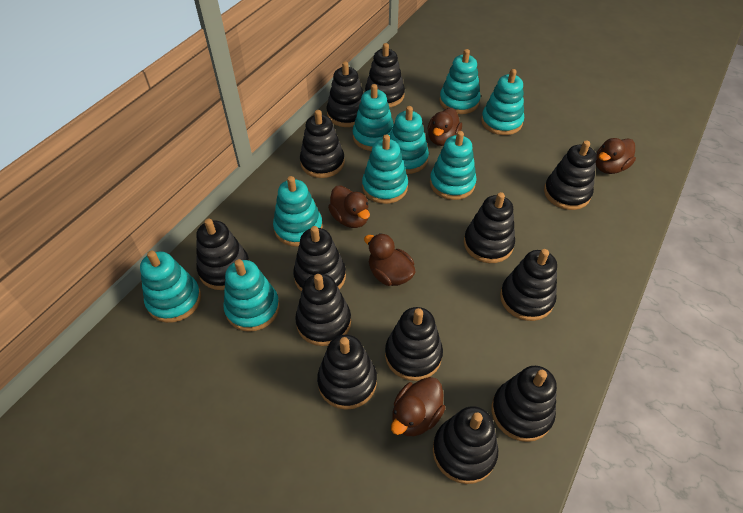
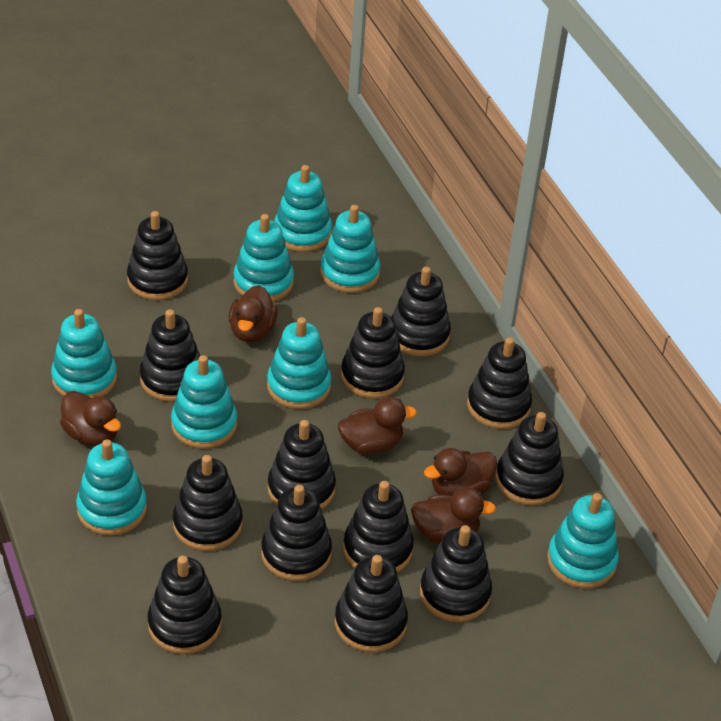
turquoise stacking toy: 9 -> 8

